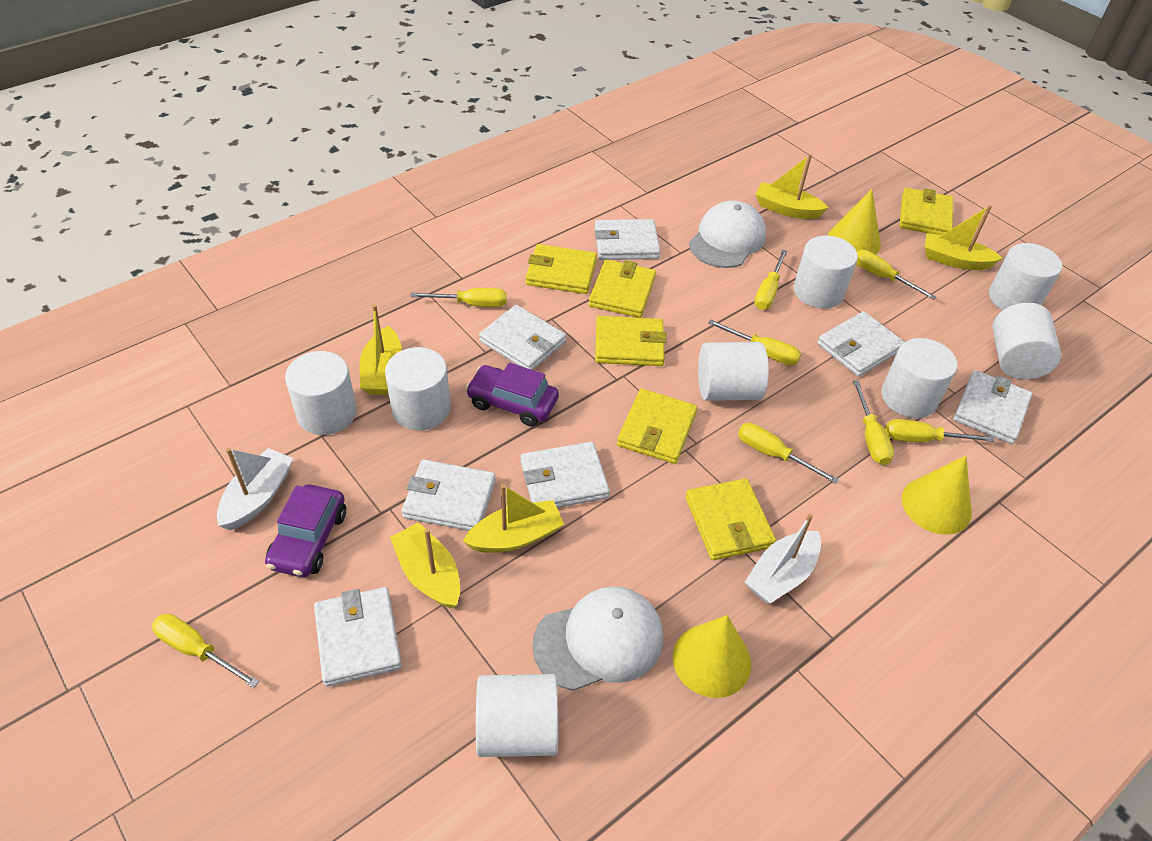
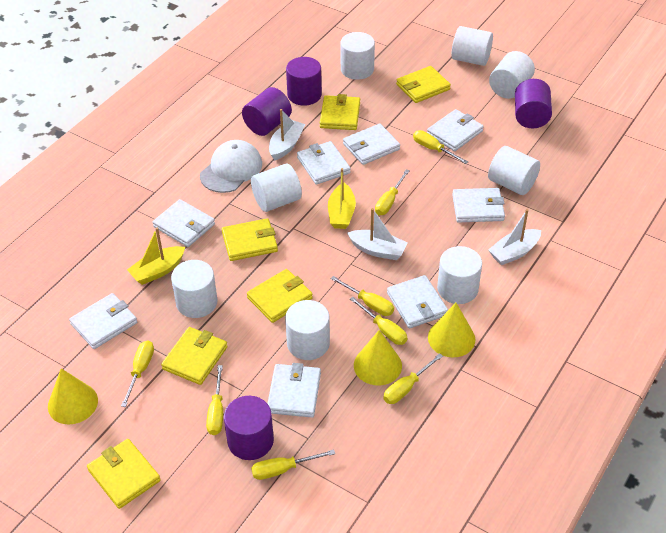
purple car: 2 -> 0
purple cylinder: 0 -> 4
white boat: 2 -> 3
white cap: 2 -> 1
white wallet: 7 -> 8
yellow boat: 5 -> 2

